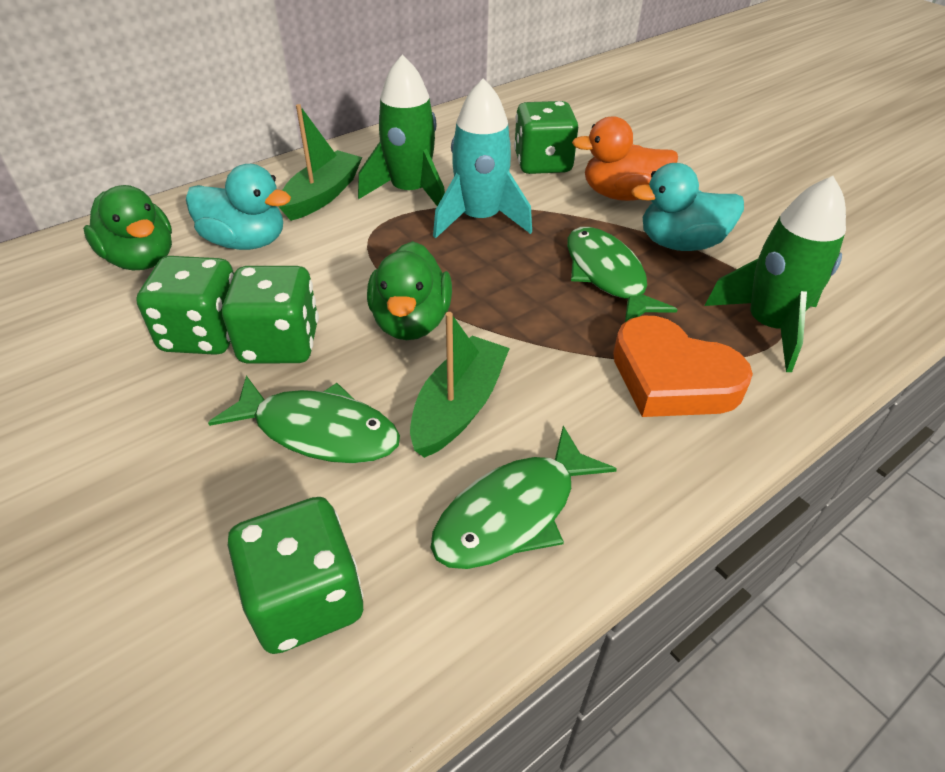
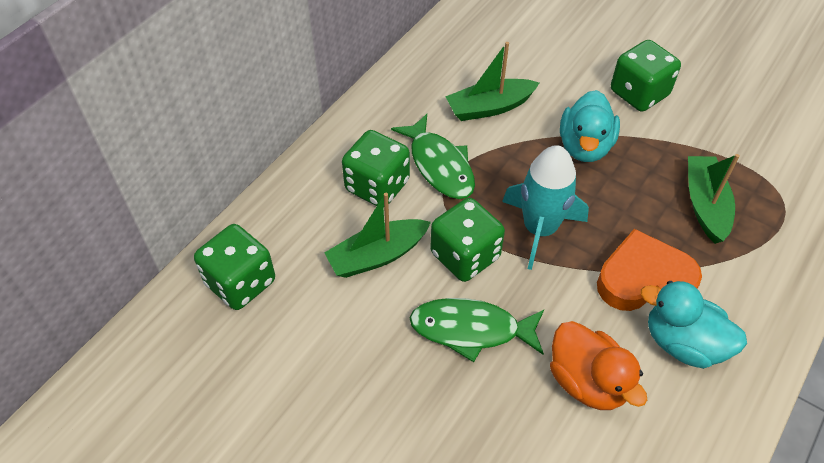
green boat: 2 -> 3
green duck: 2 -> 0
green fish: 3 -> 2
green rocket: 2 -> 0

